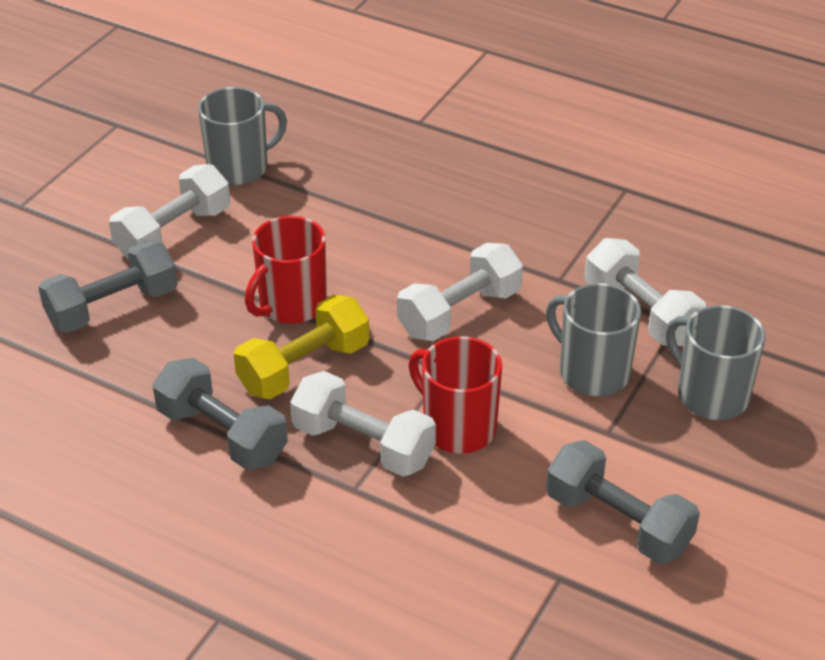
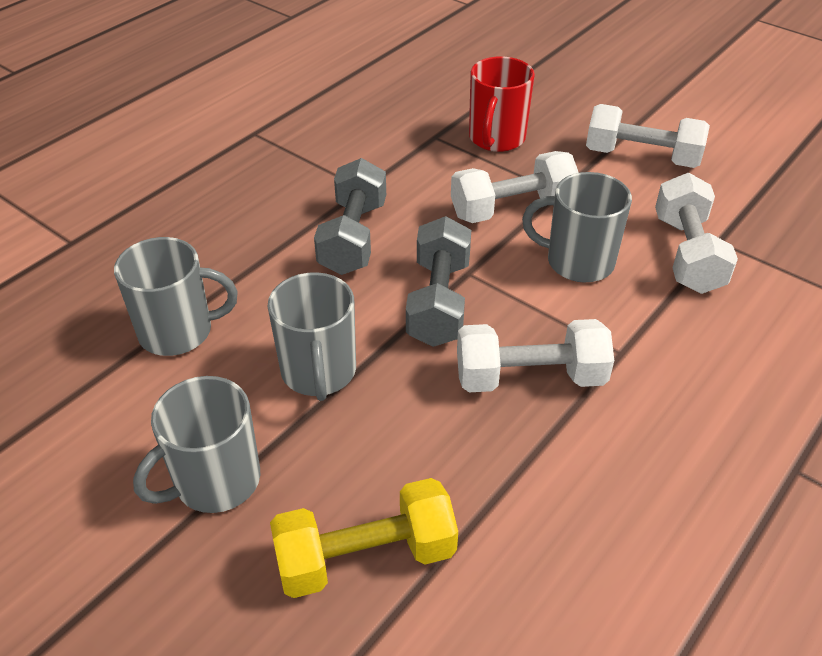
grey dumbbell: 3 -> 2
grey mug: 3 -> 4
red mug: 2 -> 1

